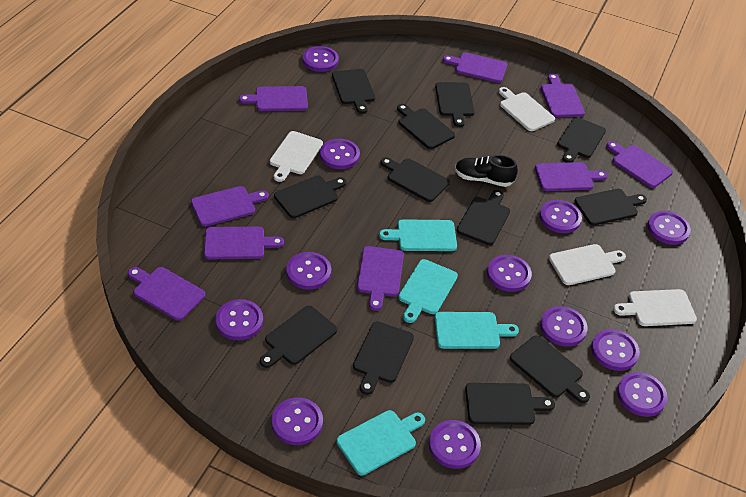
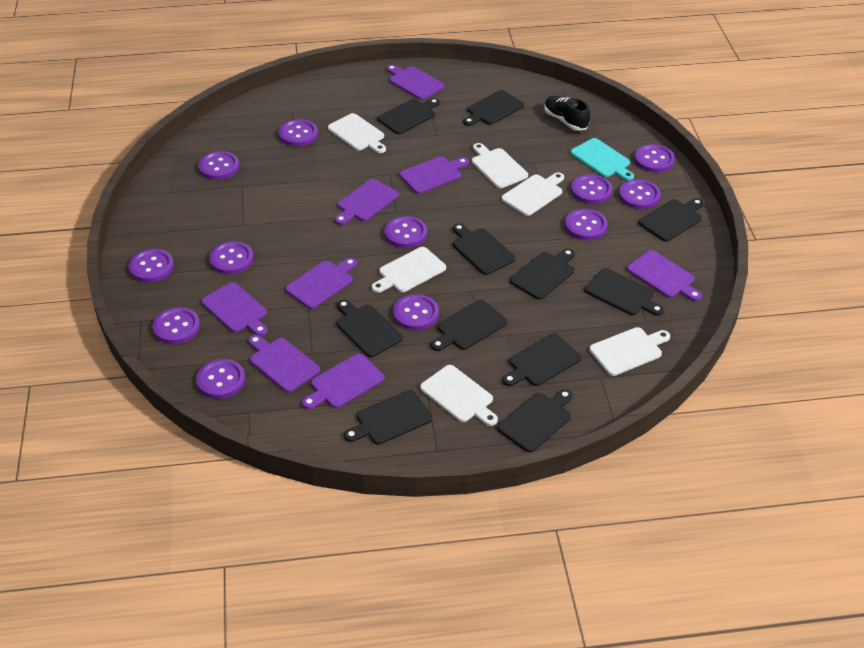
black cutting board: 12 -> 11
purple cutting board: 9 -> 8
turquoise cutting board: 4 -> 1
white cutting board: 4 -> 6

